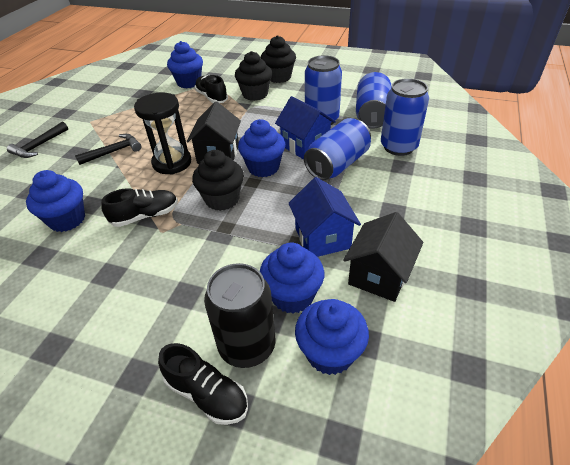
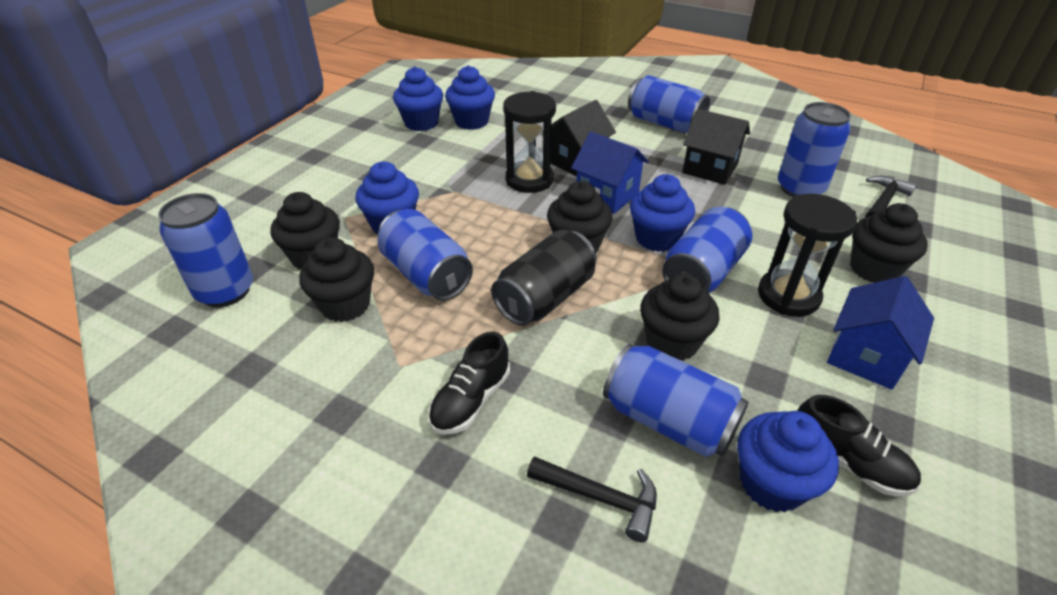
black cupcake: 3 -> 5
black hourglass: 1 -> 2
black shoe: 3 -> 2
blue can: 4 -> 6

